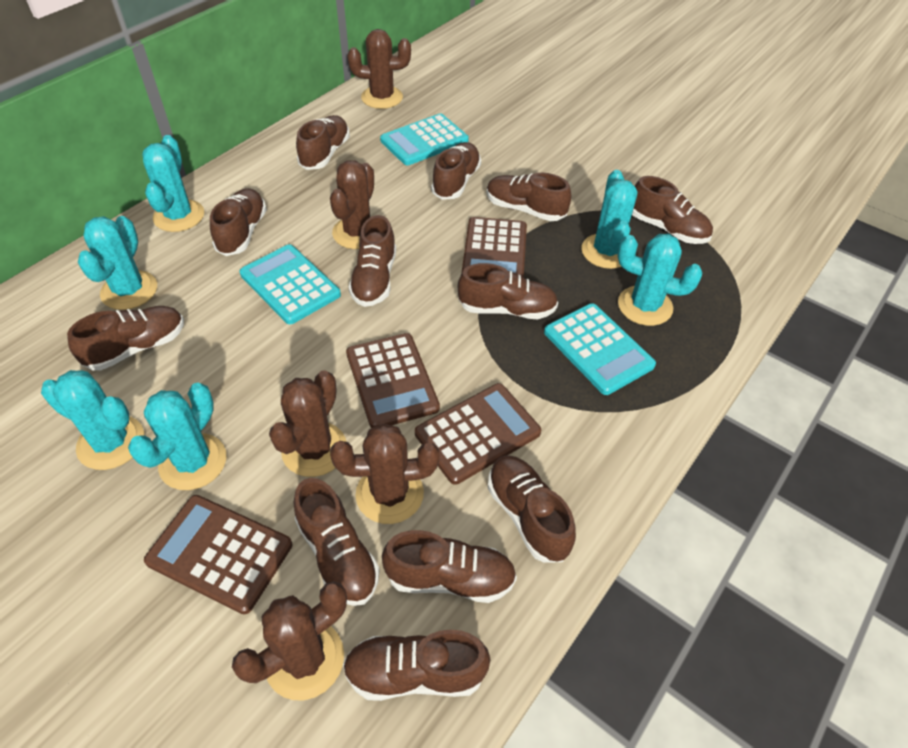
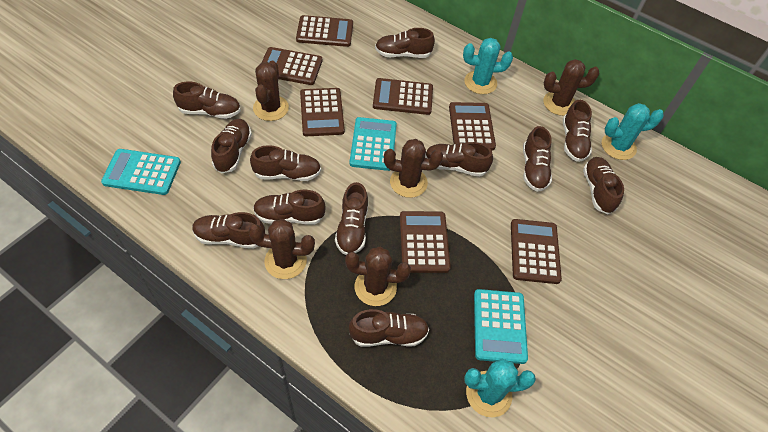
brown calculator: 4 -> 7
turquoise cactus: 6 -> 3

